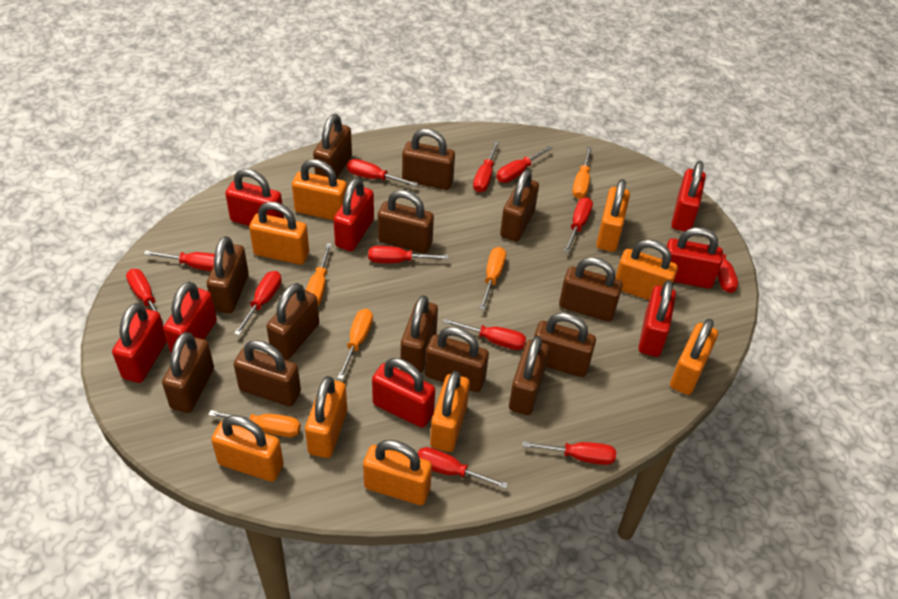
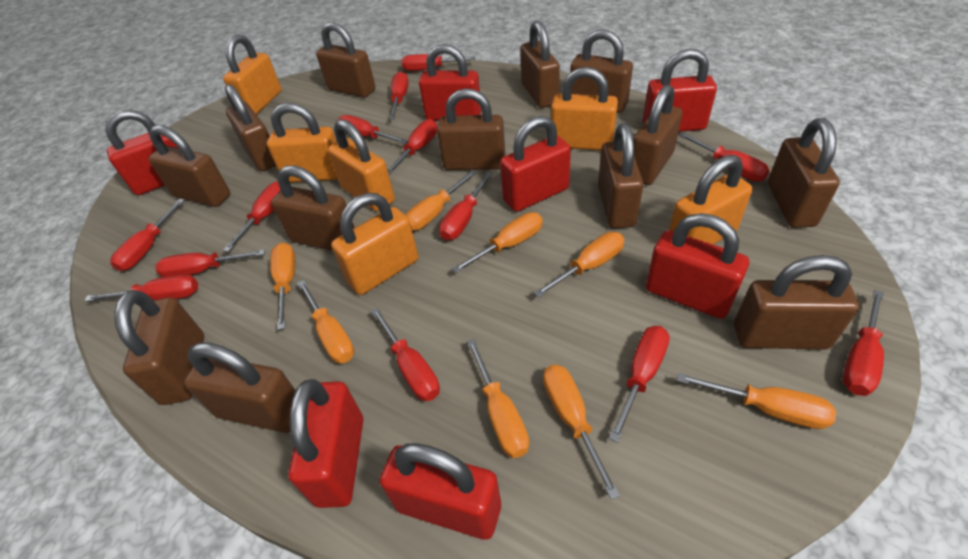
orange padlock: 9 -> 6
orange screwdriver: 5 -> 8
red padlock: 8 -> 7
red screwdriver: 12 -> 13

